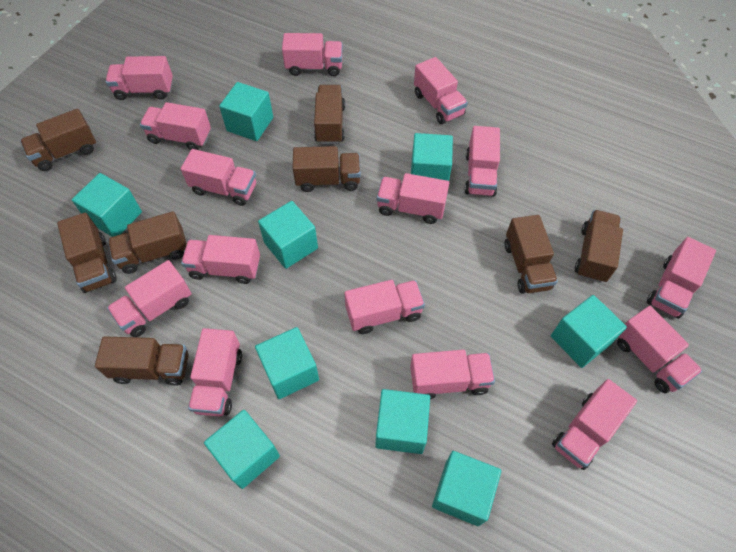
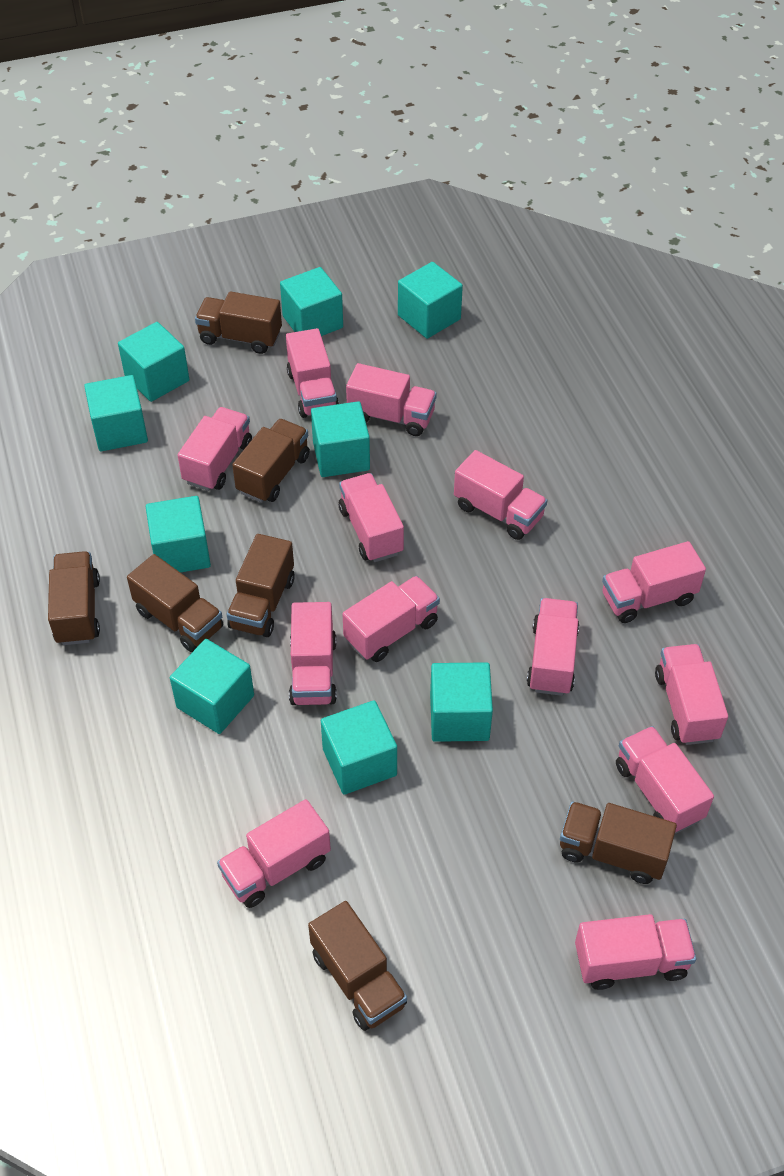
brown truck: 8 -> 7
pink truck: 15 -> 13

